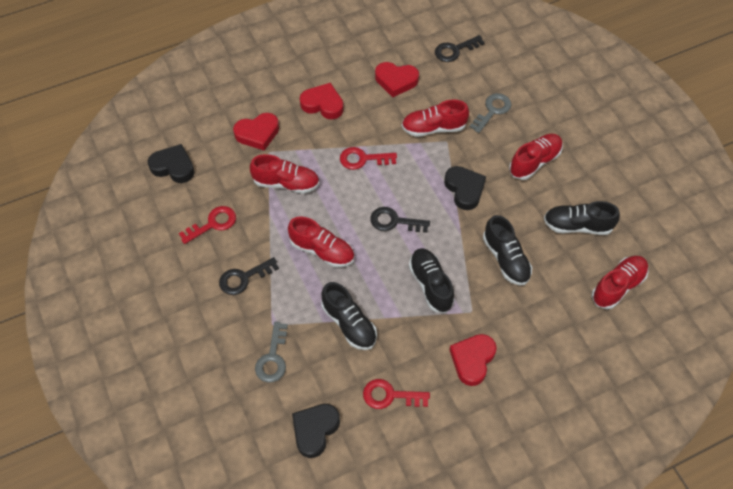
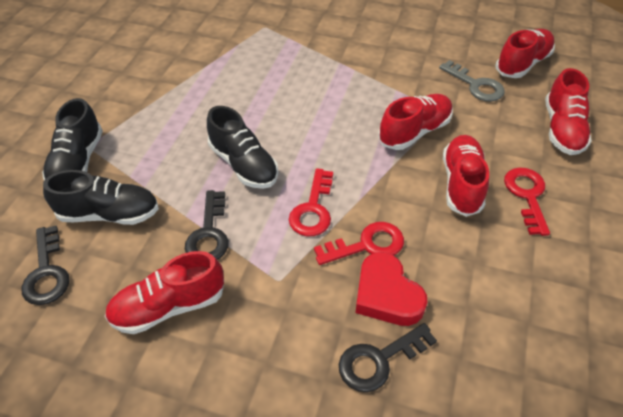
black heart: 3 -> 0
black shoe: 4 -> 3
grey key: 2 -> 1
red heart: 4 -> 1

